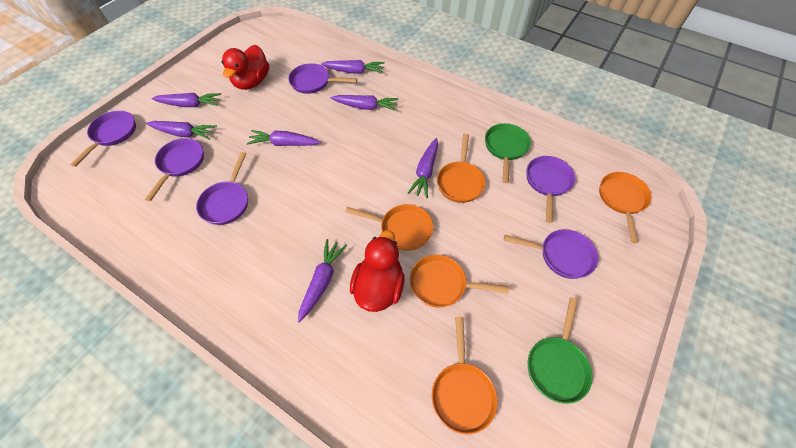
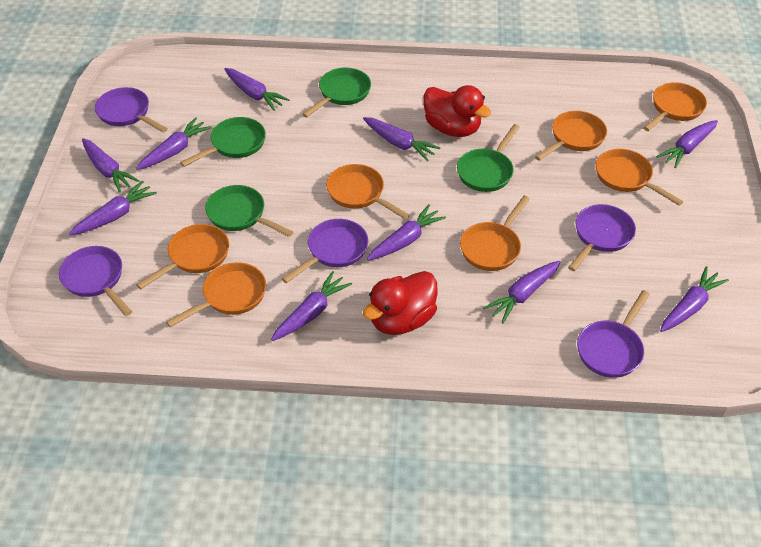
green pan: 2 -> 4
orange pan: 5 -> 7
purple carrot: 7 -> 10
purple pan: 6 -> 5

